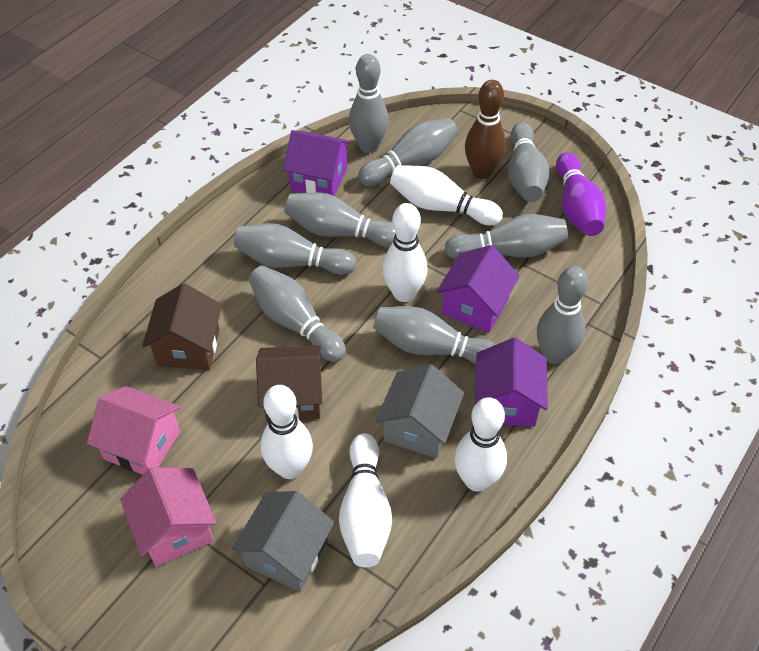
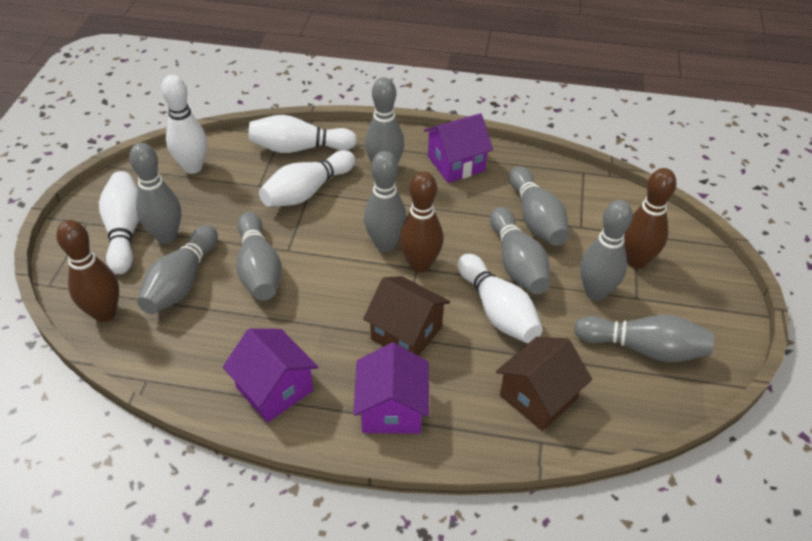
brown bowling pin: 1 -> 3
grey house: 2 -> 0
pink house: 2 -> 0
purple bowling pin: 1 -> 0

